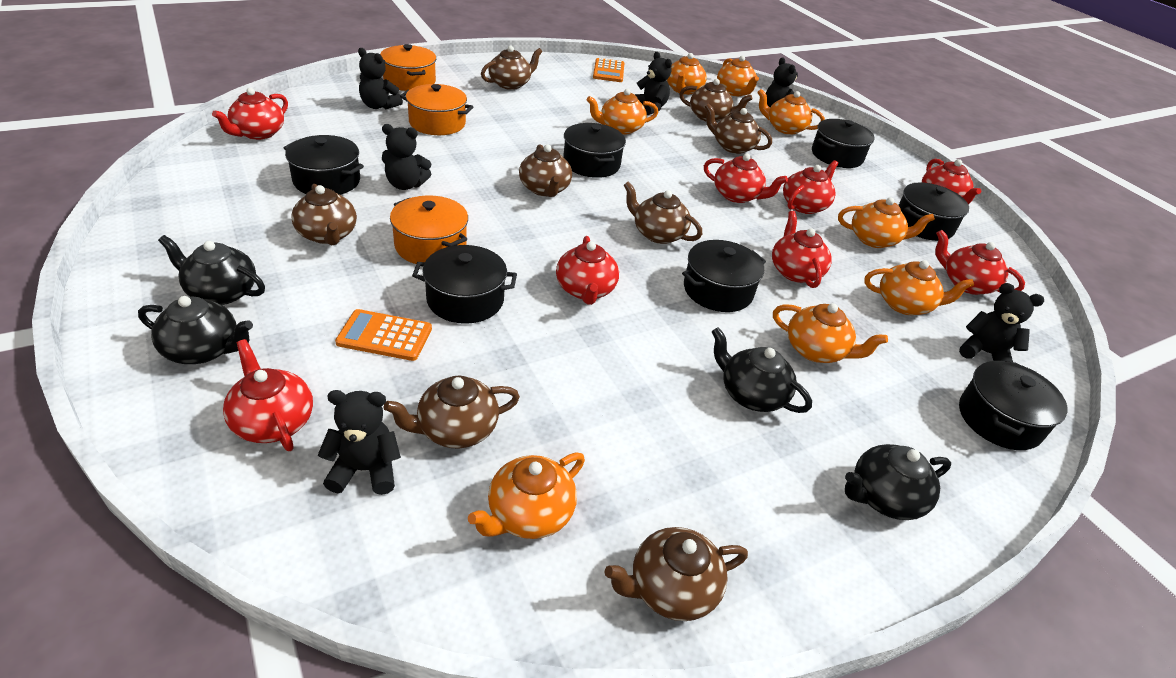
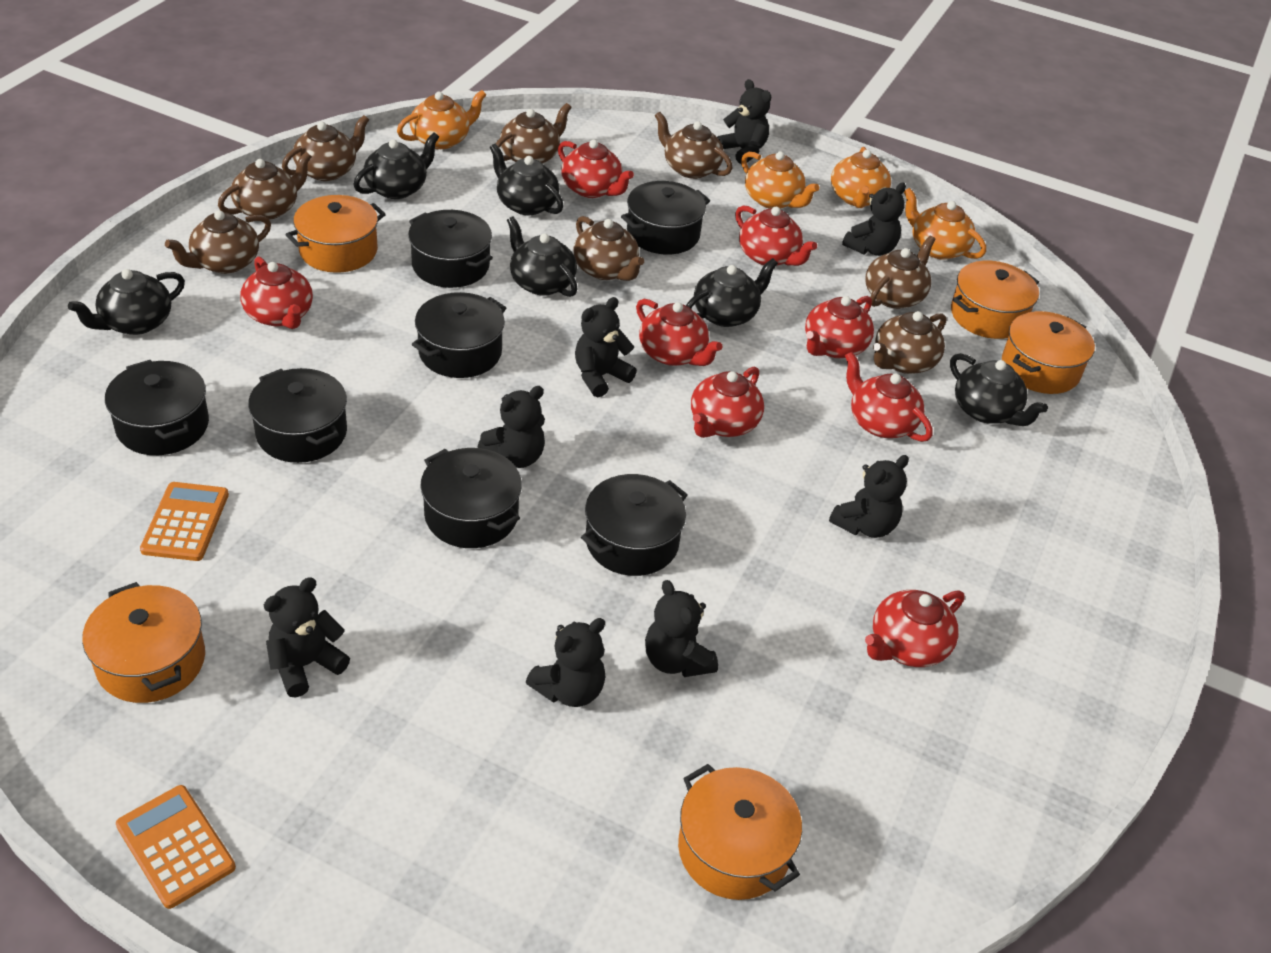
black teapot: 4 -> 6
black teddy bear: 6 -> 8
orange pot: 3 -> 5
orange teapot: 8 -> 4

